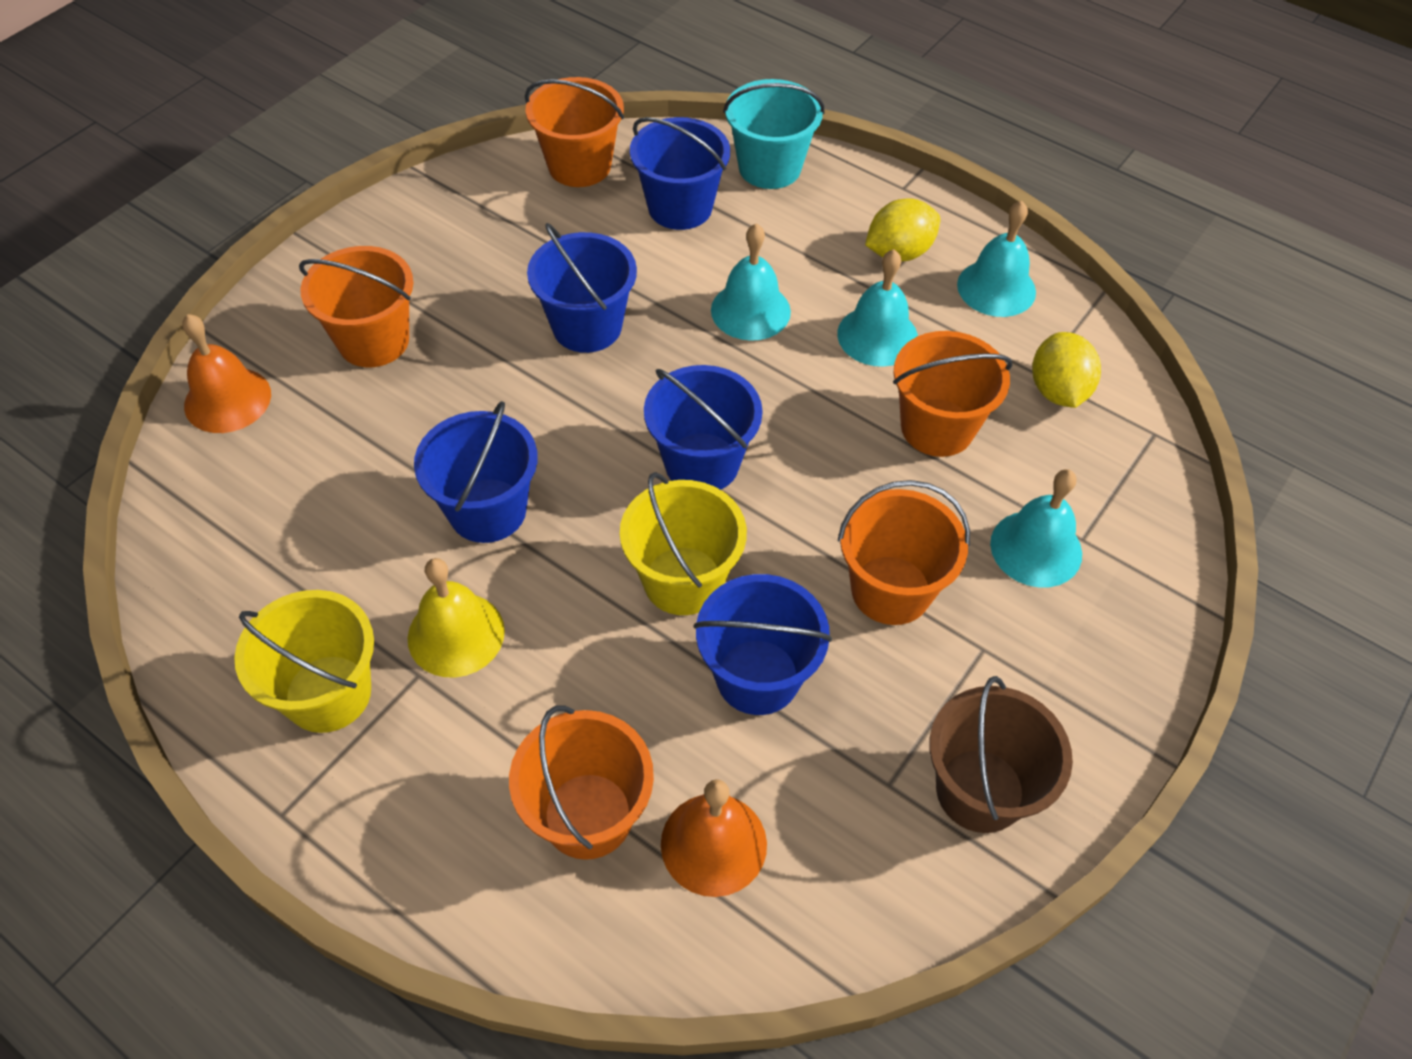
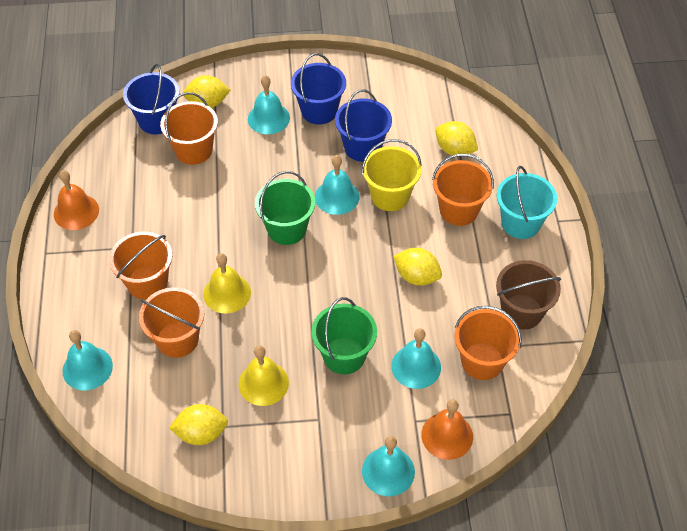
blue bucket: 5 -> 3
green bucket: 0 -> 2
turquoise bell: 4 -> 5
yellow bell: 1 -> 2
yellow bucket: 2 -> 1
yellow lemon: 2 -> 4

